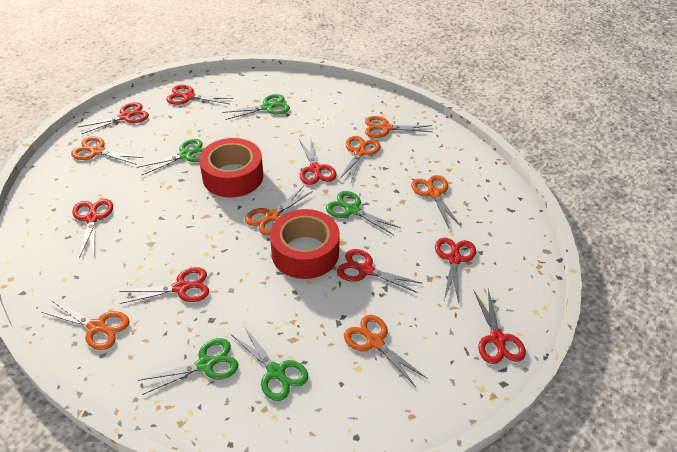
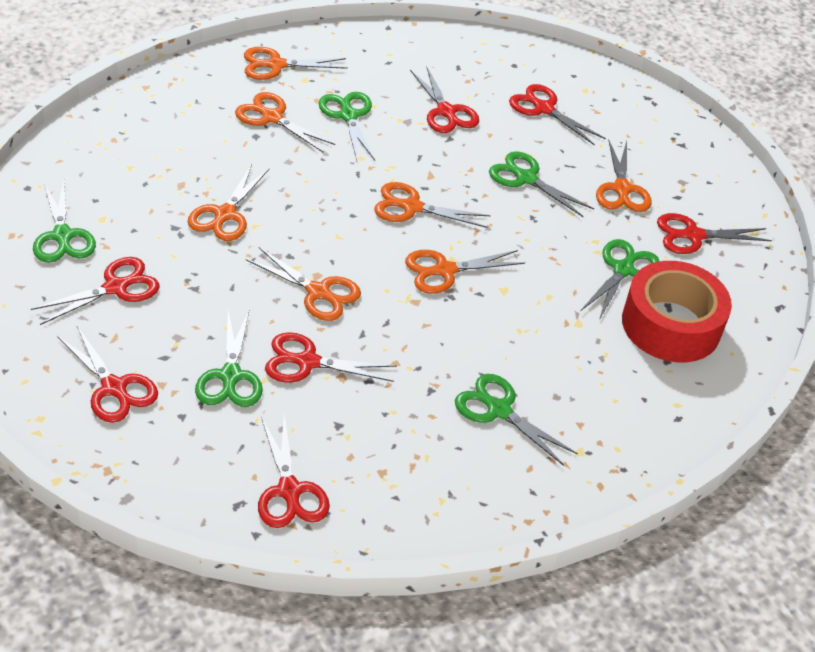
green scissors: 5 -> 6
red scissors: 8 -> 7
red tape: 2 -> 1

